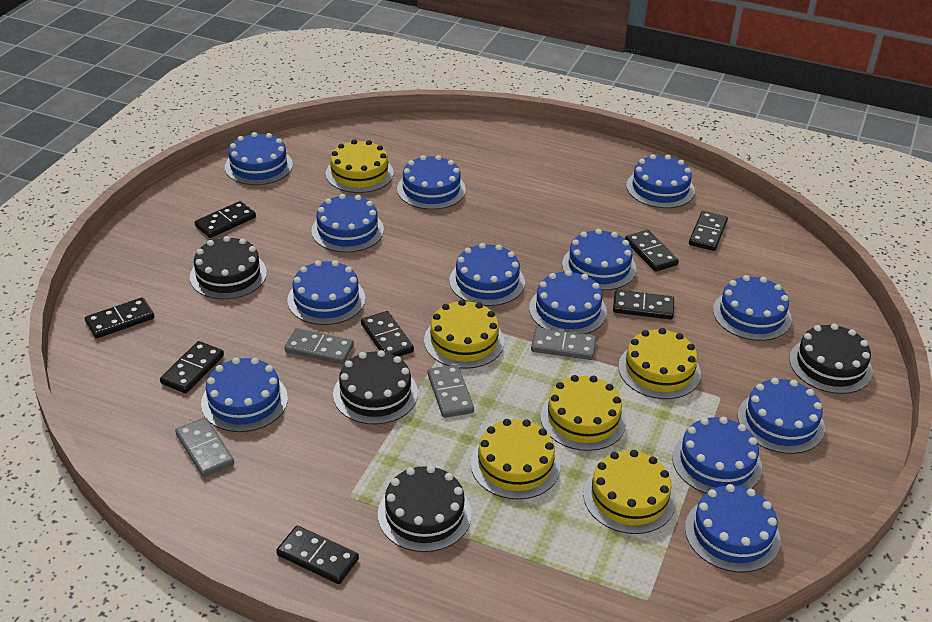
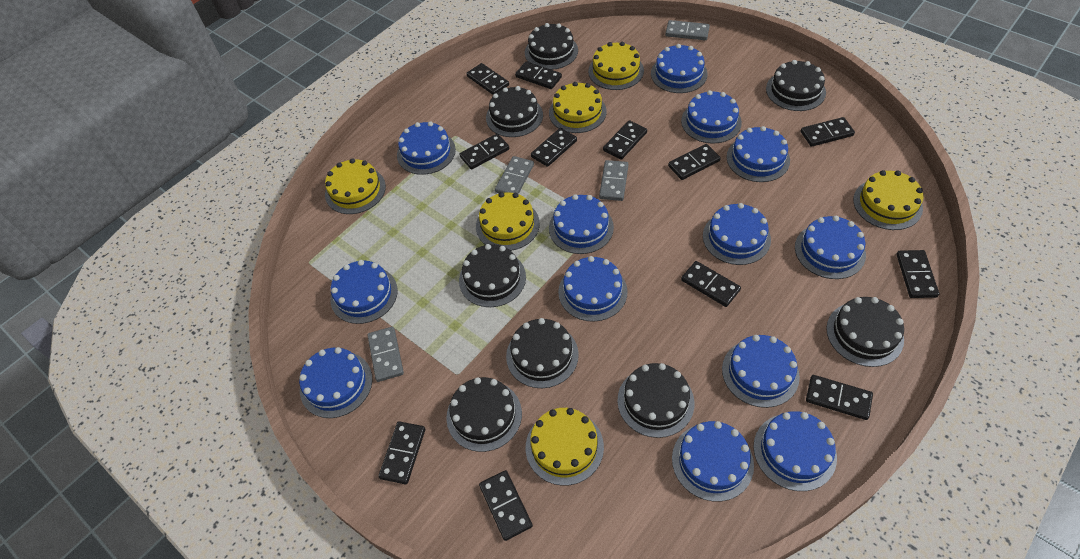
black cake: 4 -> 8
black domino: 8 -> 12

